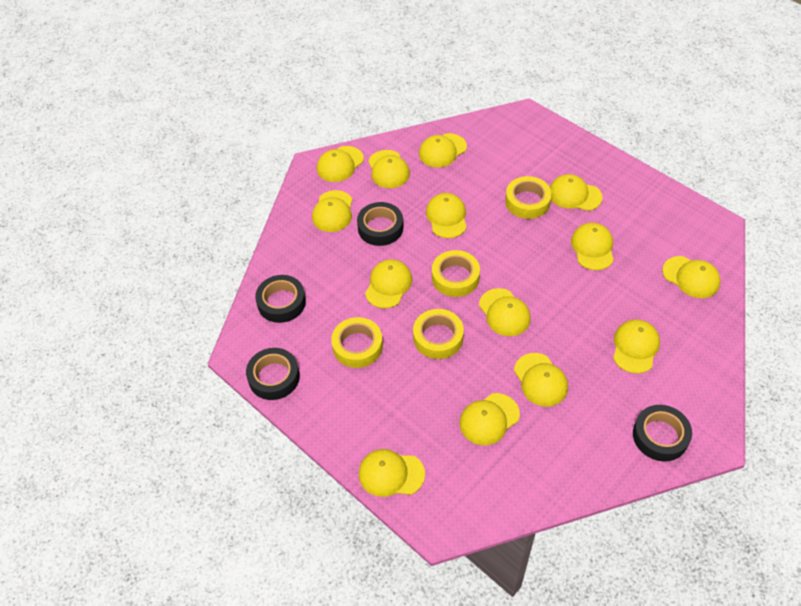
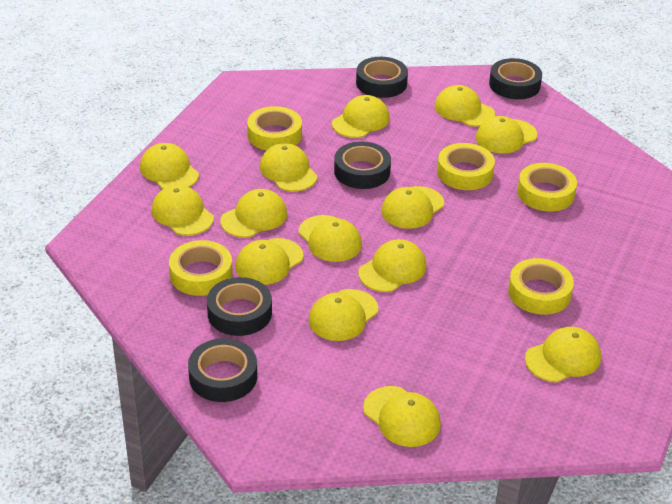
black tape: 4 -> 5
yellow tape: 4 -> 5

